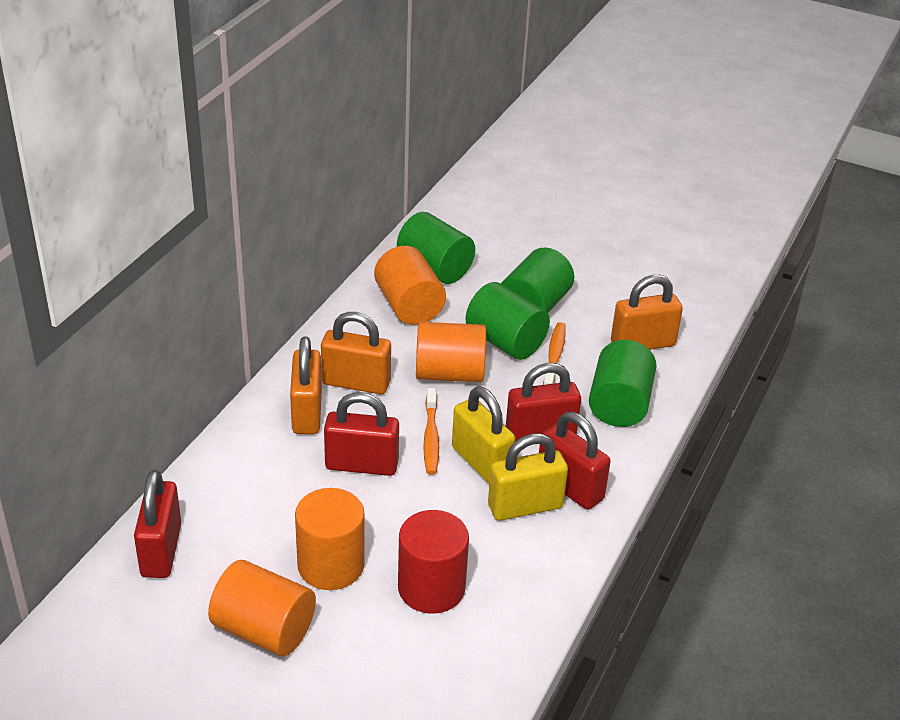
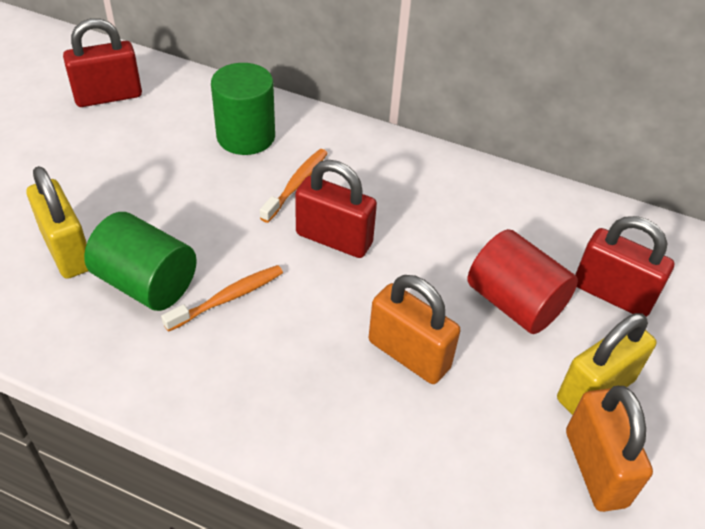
green cylinder: 4 -> 2
orange cylinder: 4 -> 0
orange padlock: 3 -> 2
red padlock: 4 -> 3

